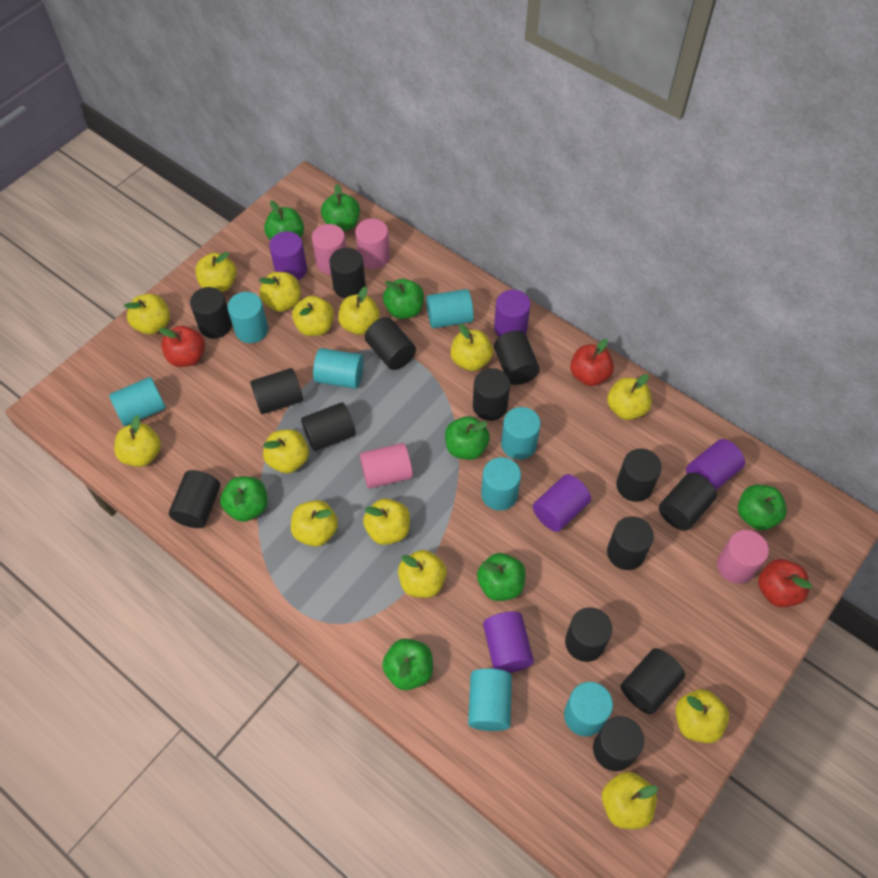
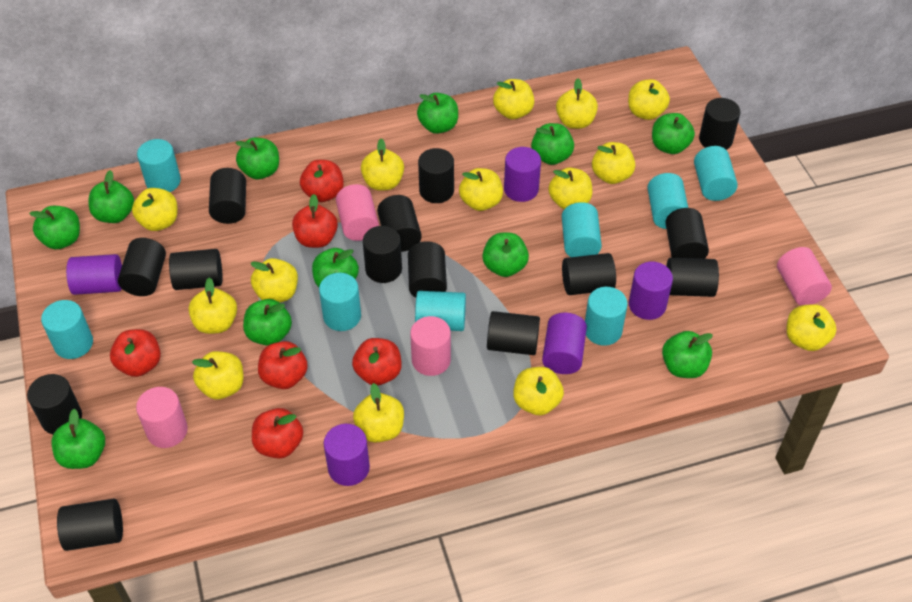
green apple: 8 -> 11
red apple: 3 -> 6

